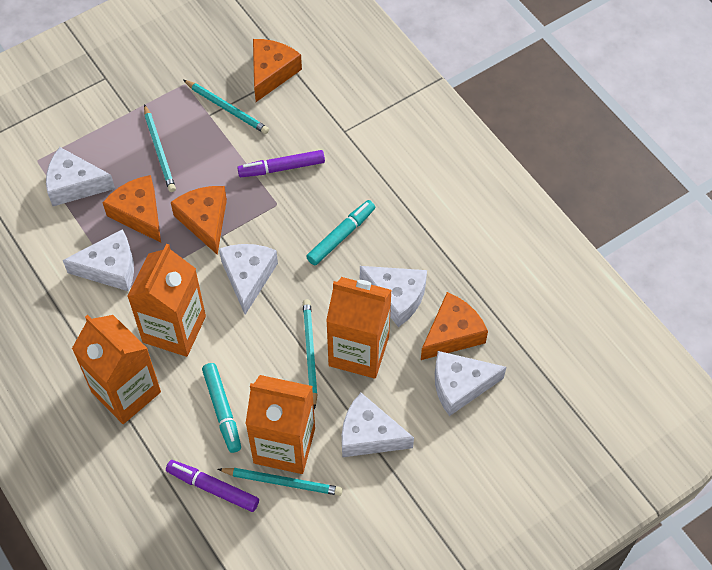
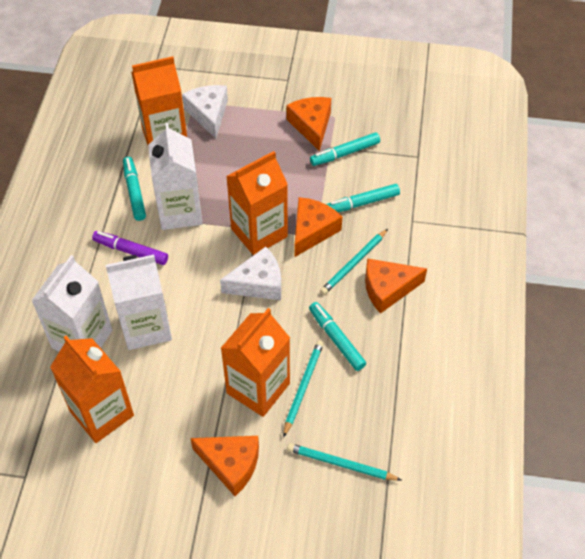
purple marker: 2 -> 1
turquoise marker: 2 -> 4
turquoise pencil: 4 -> 3
white carton: 0 -> 3
white cheese: 6 -> 2

